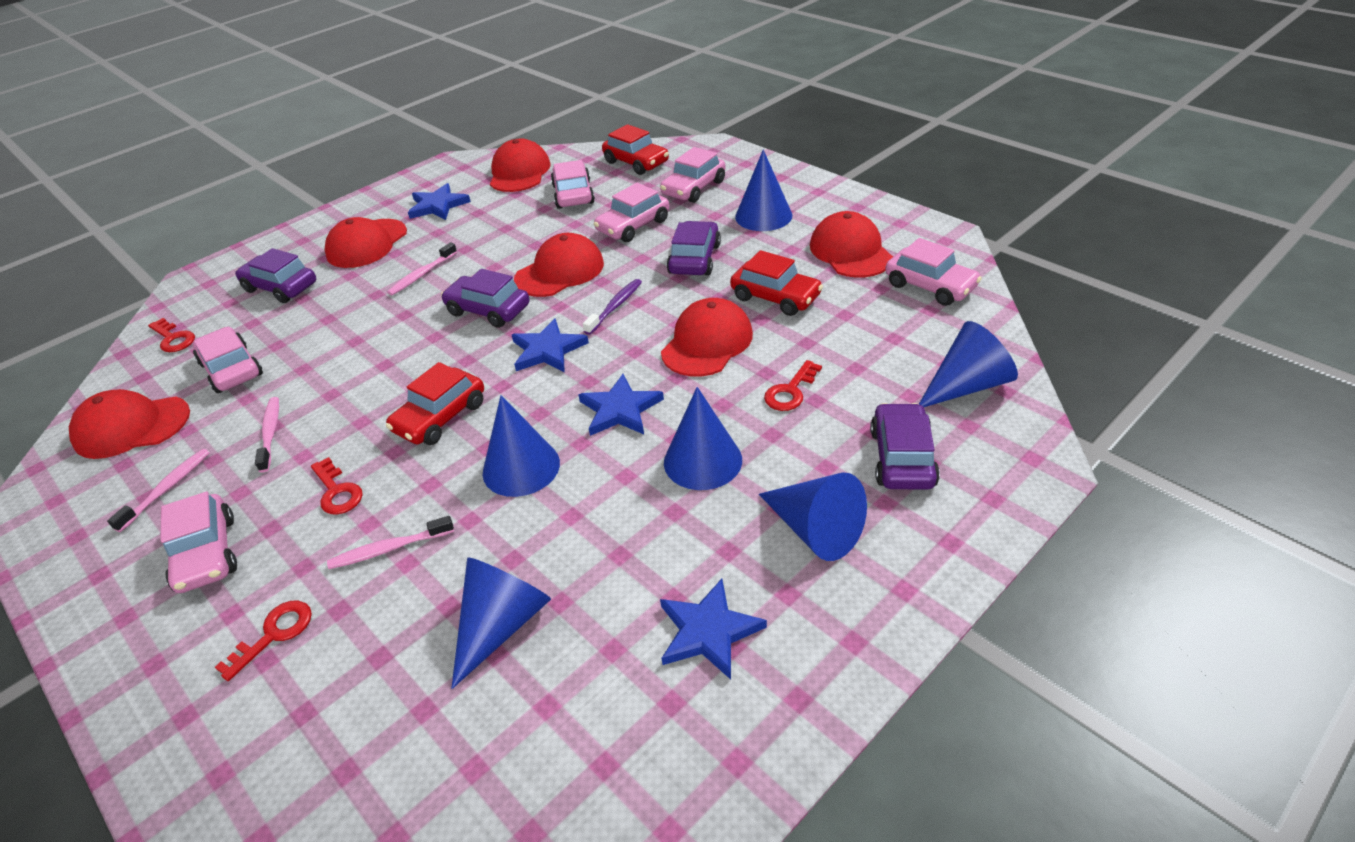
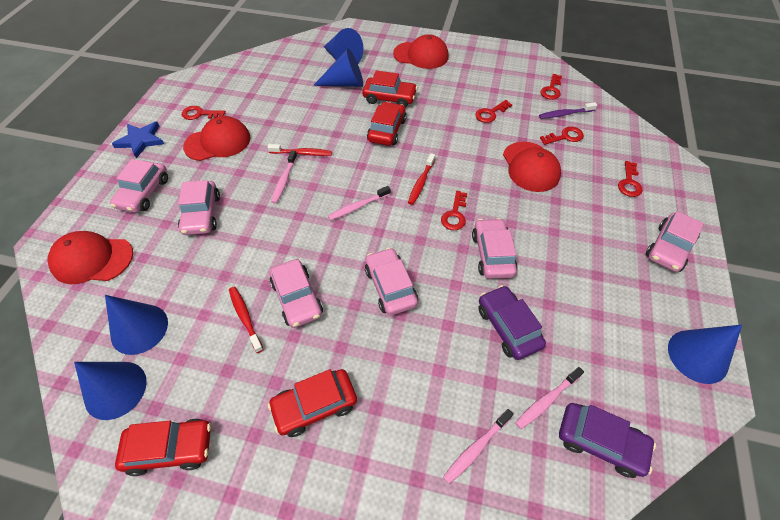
blue cone: 6 -> 5
blue star: 4 -> 1
purple car: 4 -> 2
red cap: 6 -> 4
red car: 3 -> 4
red key: 4 -> 6
red toothbrush: 0 -> 3

